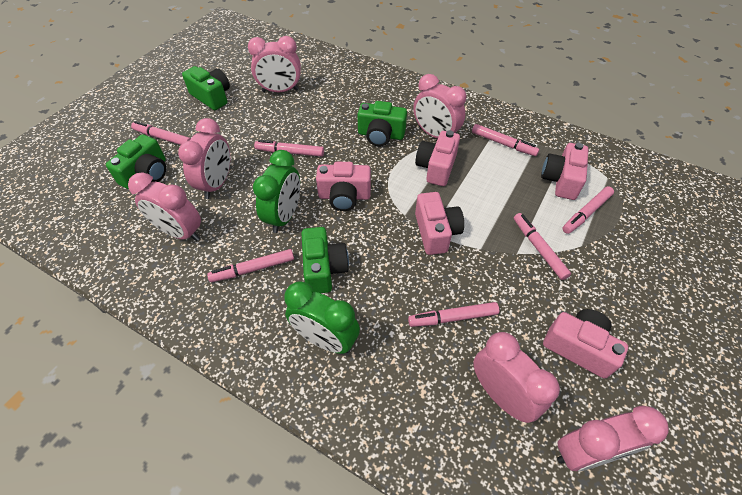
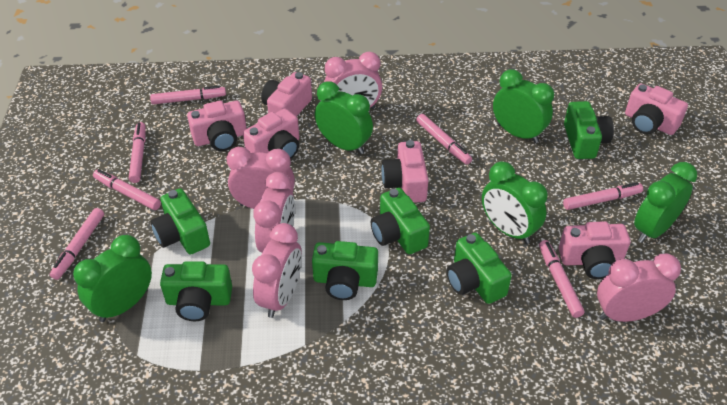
green camera: 4 -> 6
green clock: 2 -> 5
pink camera: 5 -> 6
pink clock: 6 -> 5

